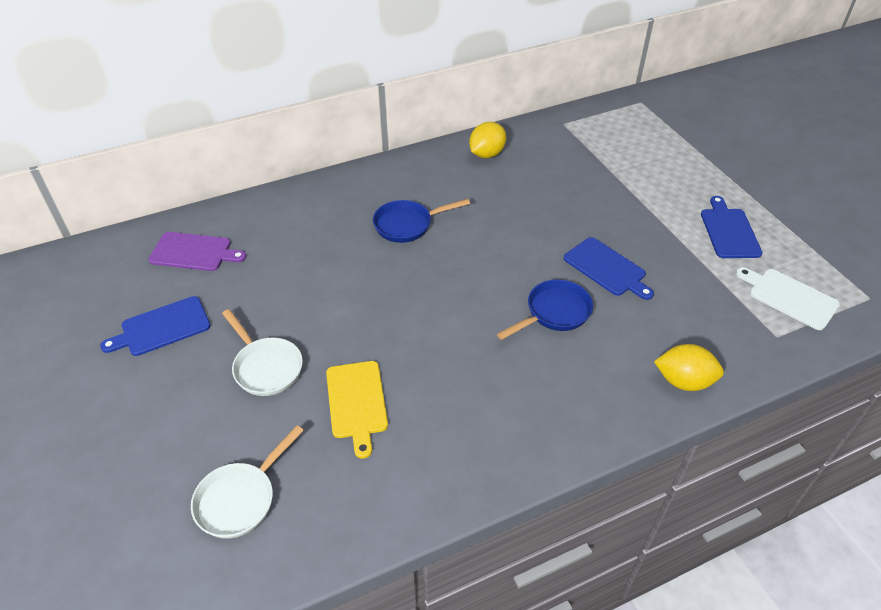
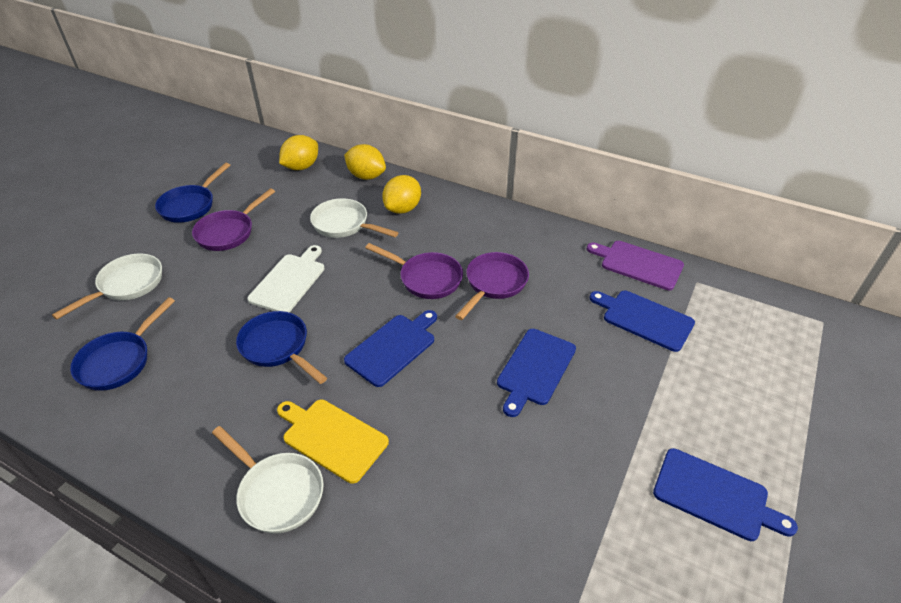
blue cutting board: 3 -> 4
blue pan: 2 -> 3
purple pan: 0 -> 3
white pan: 2 -> 3
yellow lemon: 2 -> 3

